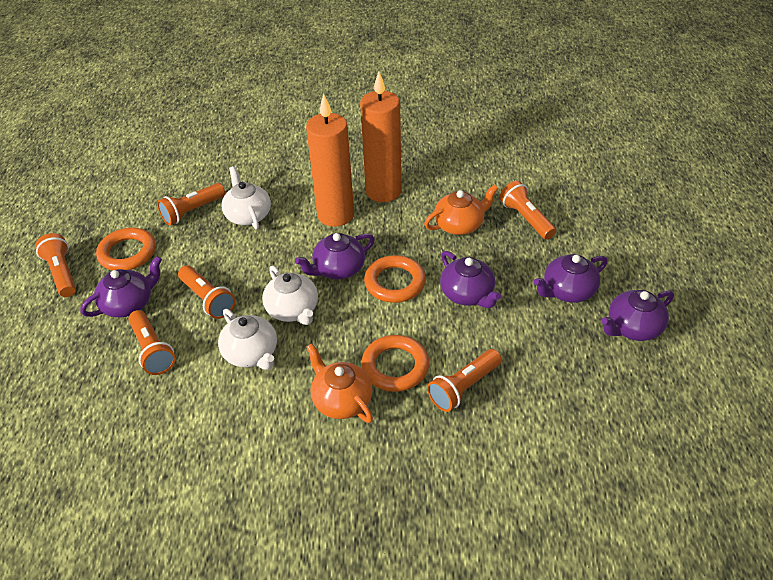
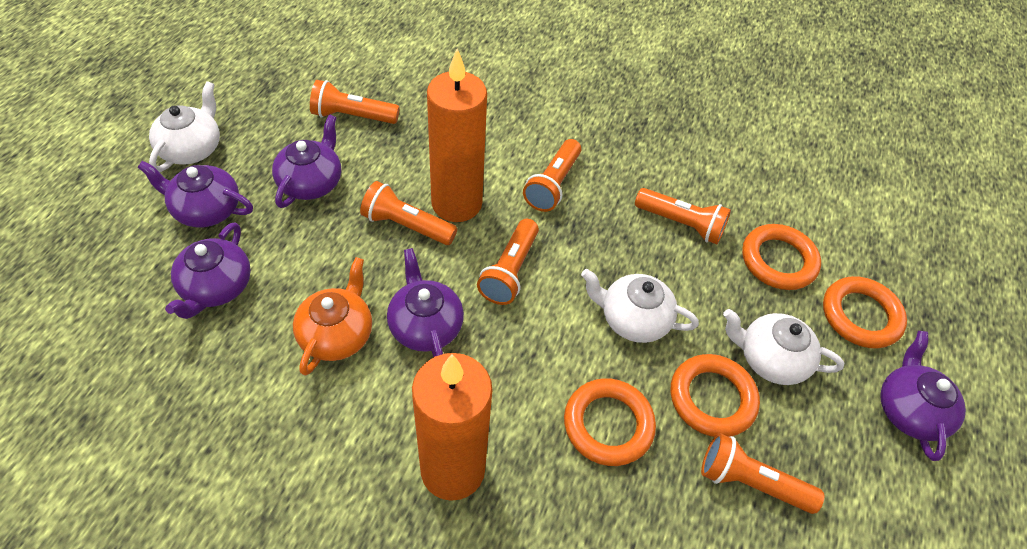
orange ring: 3 -> 4
orange teapot: 2 -> 1

